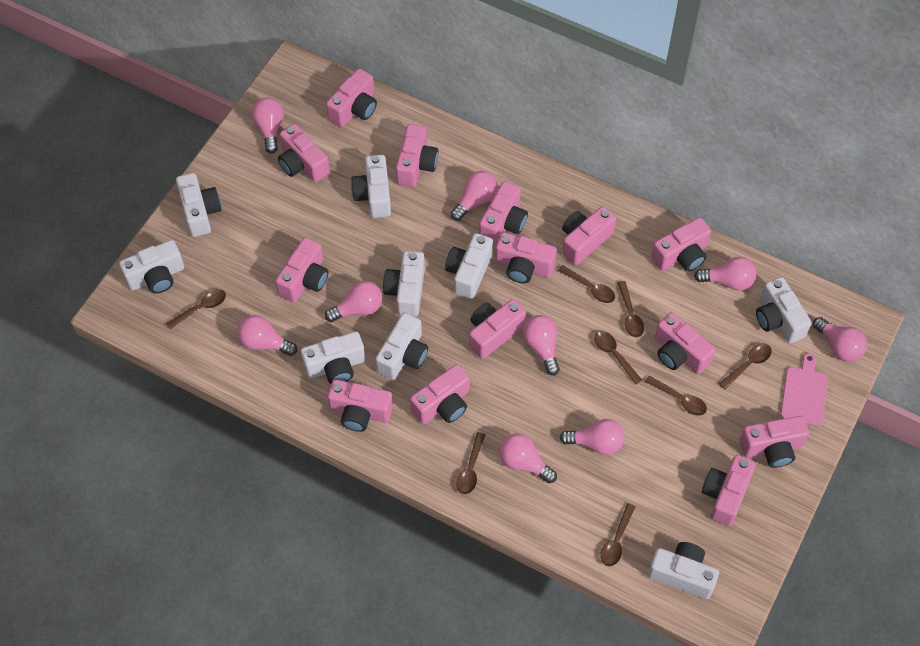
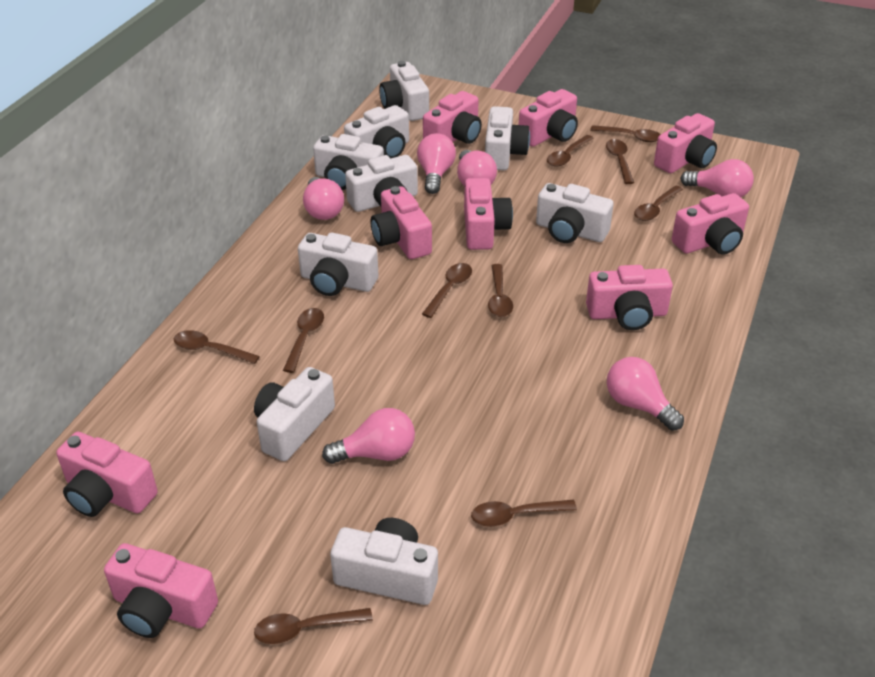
brown spoon: 8 -> 10
pink camera: 14 -> 9
pink cutting board: 1 -> 0
pink light bulb: 9 -> 6

